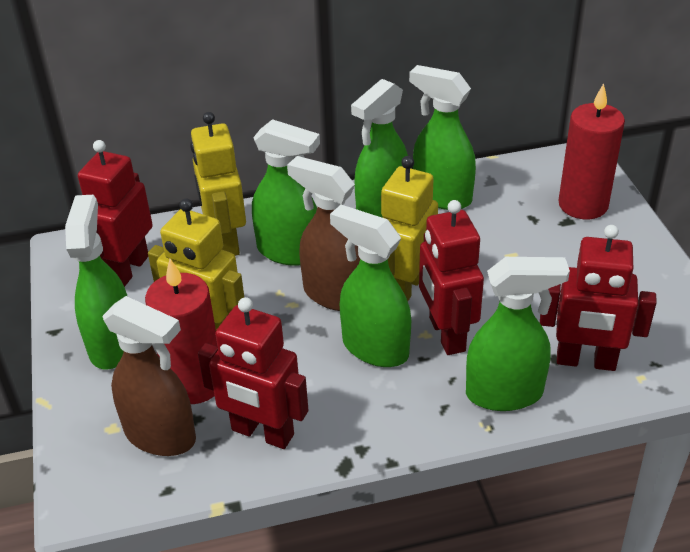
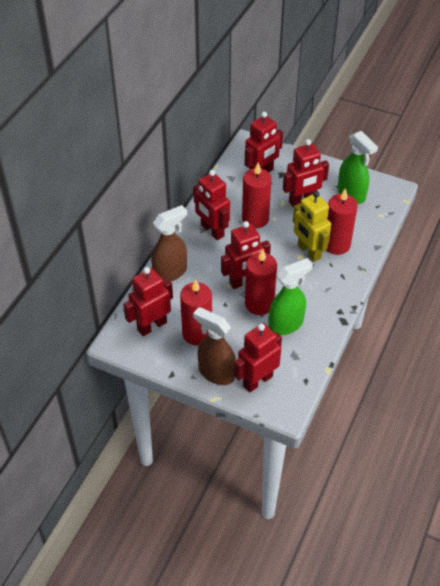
green spray bottle: 6 -> 2
red candle: 2 -> 4
red robot: 4 -> 6
yellow robot: 3 -> 1

